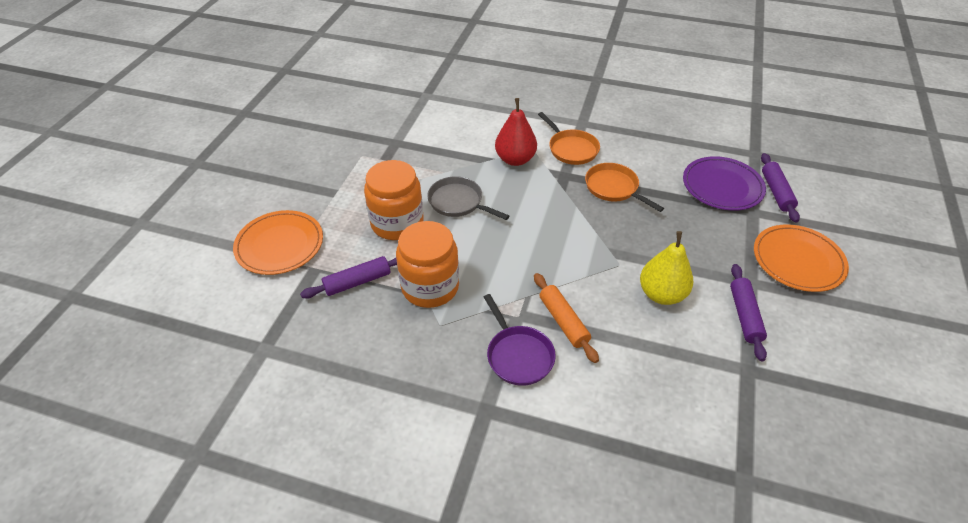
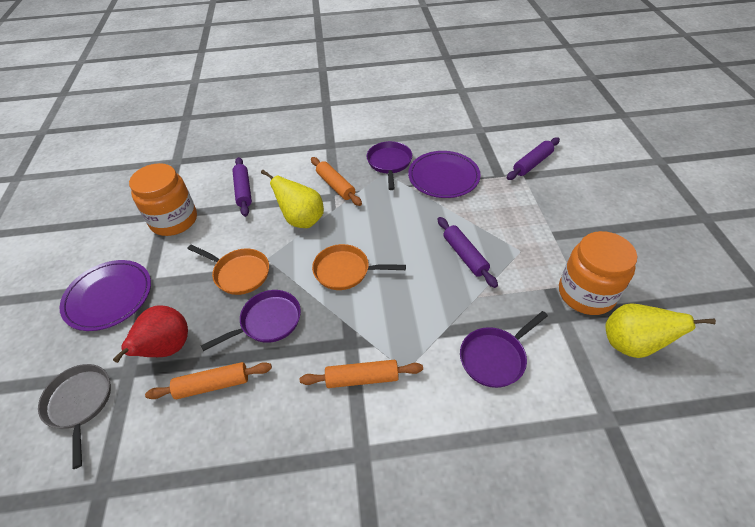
orange plate: 2 -> 0
orange rolling pin: 1 -> 3
purple pan: 1 -> 3
purple plate: 1 -> 2
yellow pear: 1 -> 2

